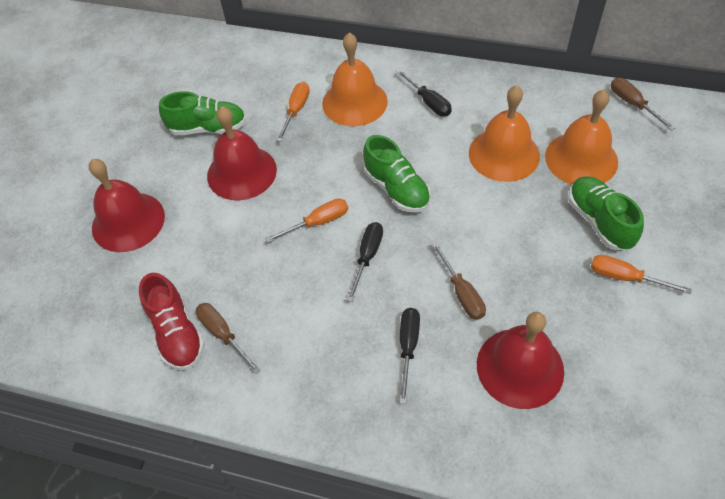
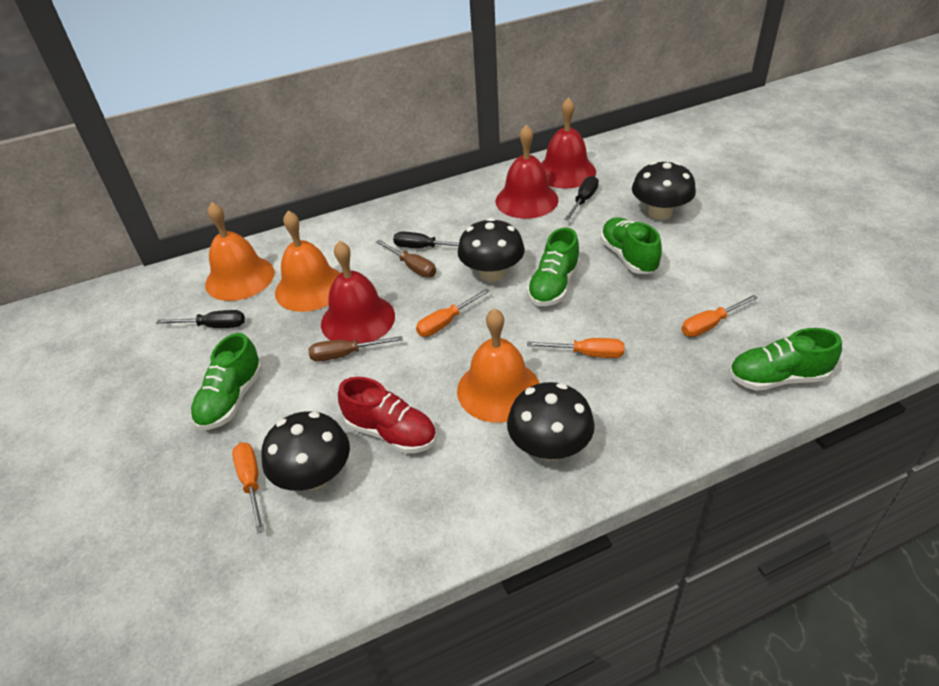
black mushroom: 0 -> 4
brown screwdriver: 3 -> 2
green shoe: 3 -> 4
orange screwdriver: 3 -> 4

